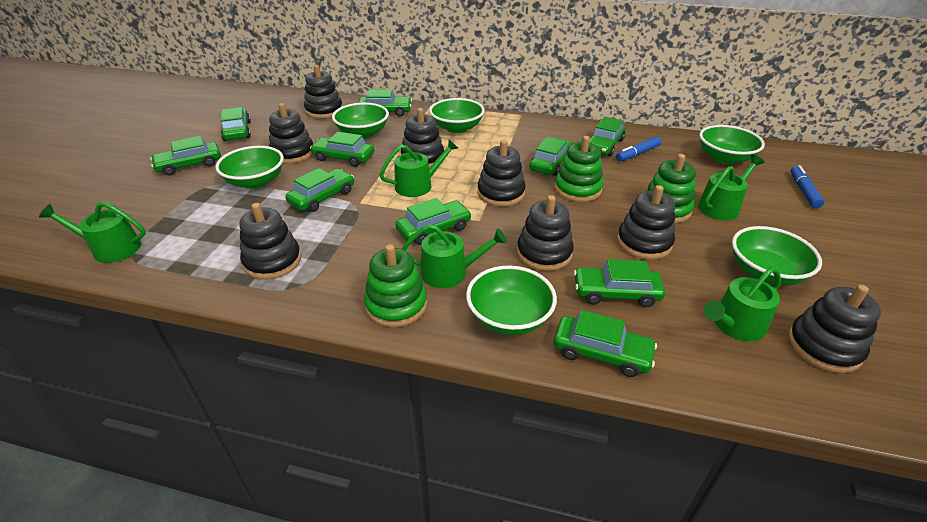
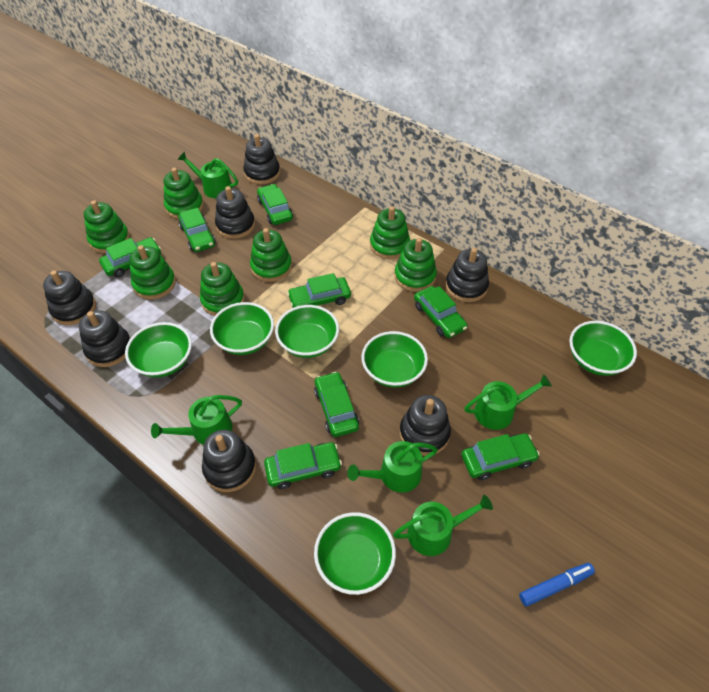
black stacking toy: 8 -> 7
blue marker: 2 -> 1
green car: 10 -> 8
green stacking toy: 3 -> 7

